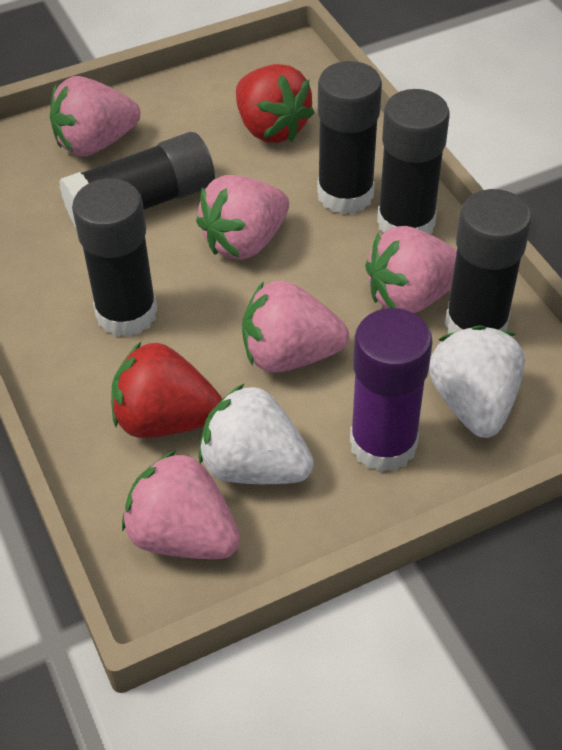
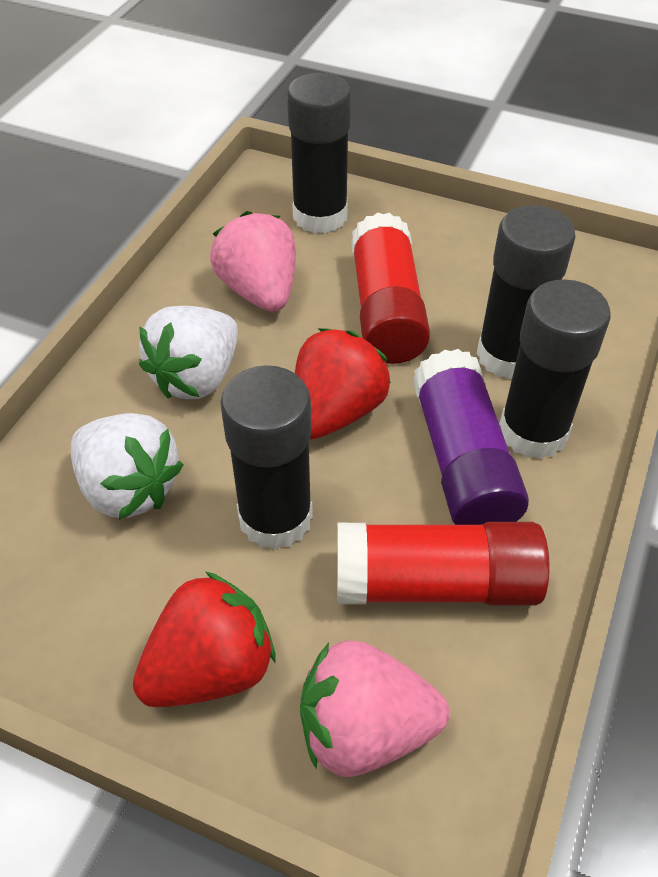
black glue stick: 5 -> 4
pink strawberry: 5 -> 2
red glue stick: 0 -> 2

